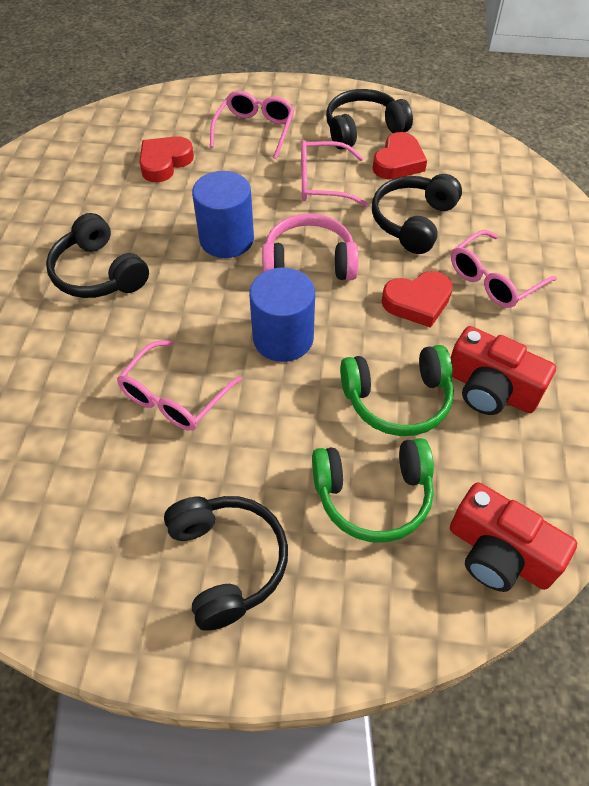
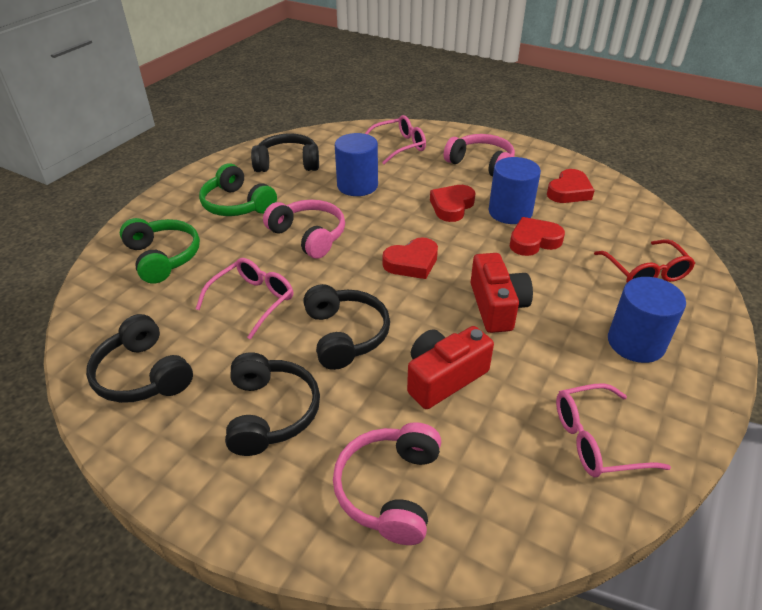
blue cylinder: 2 -> 3
pink glasses: 4 -> 3
pink headphones: 1 -> 3
red glasses: 0 -> 1
red heart: 3 -> 4

